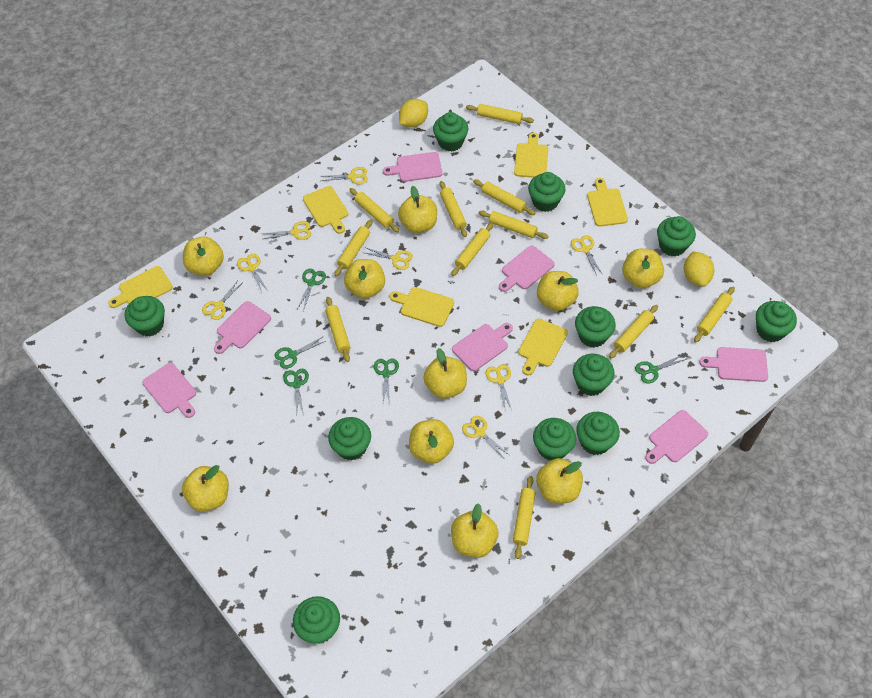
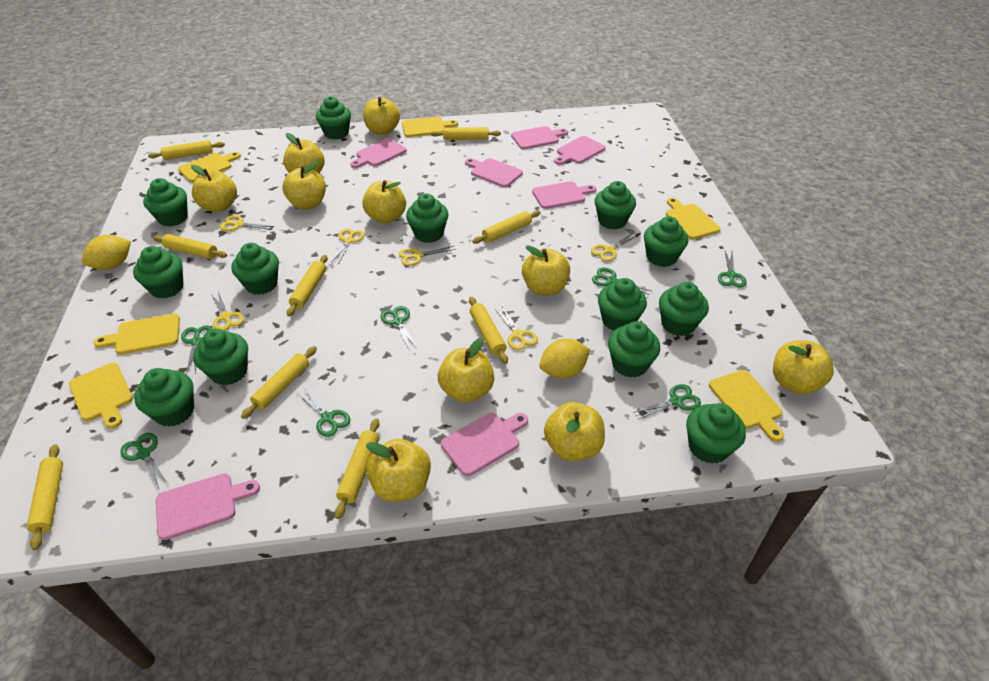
green cupcake: 11 -> 13
green scissors: 5 -> 7
yellow rolling pin: 11 -> 9
yellow scissors: 8 -> 6

